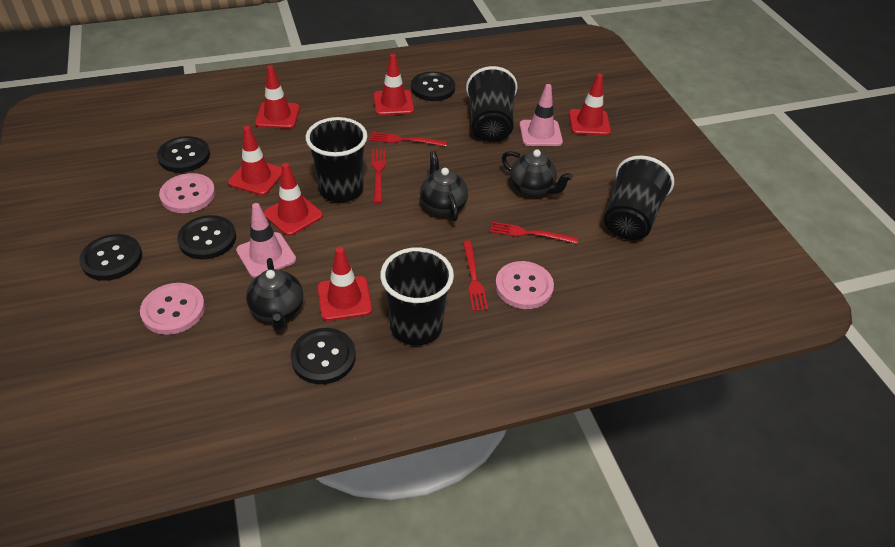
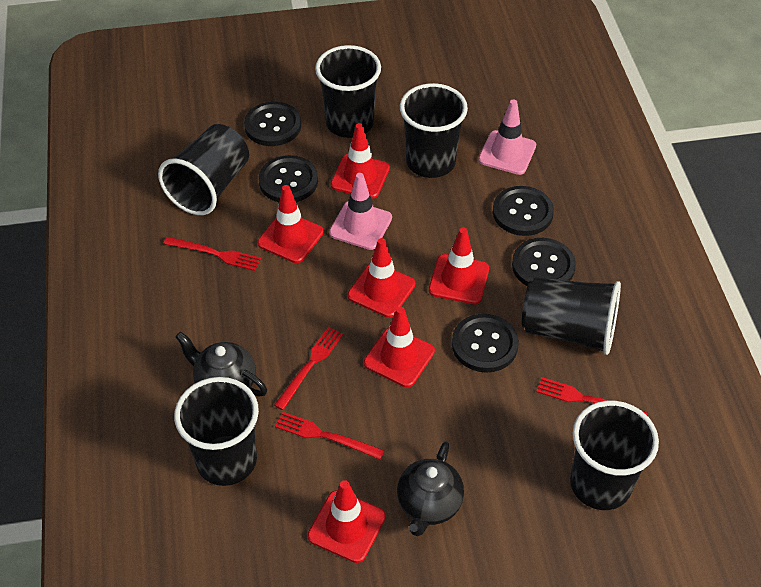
black cup: 4 -> 6
black teapot: 3 -> 2
pink button: 3 -> 0

